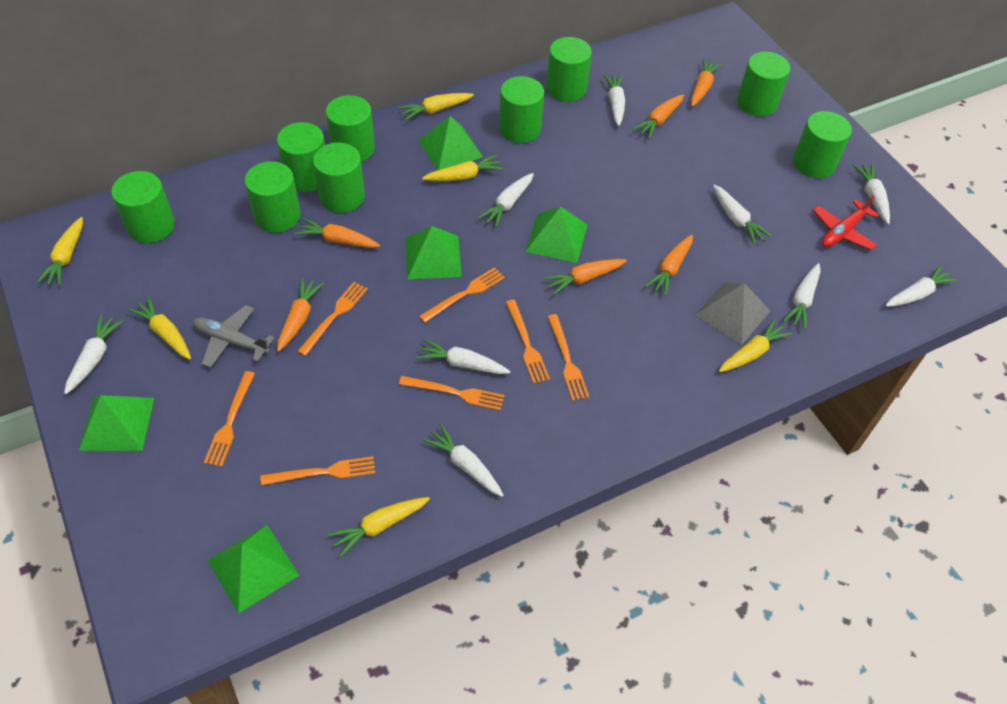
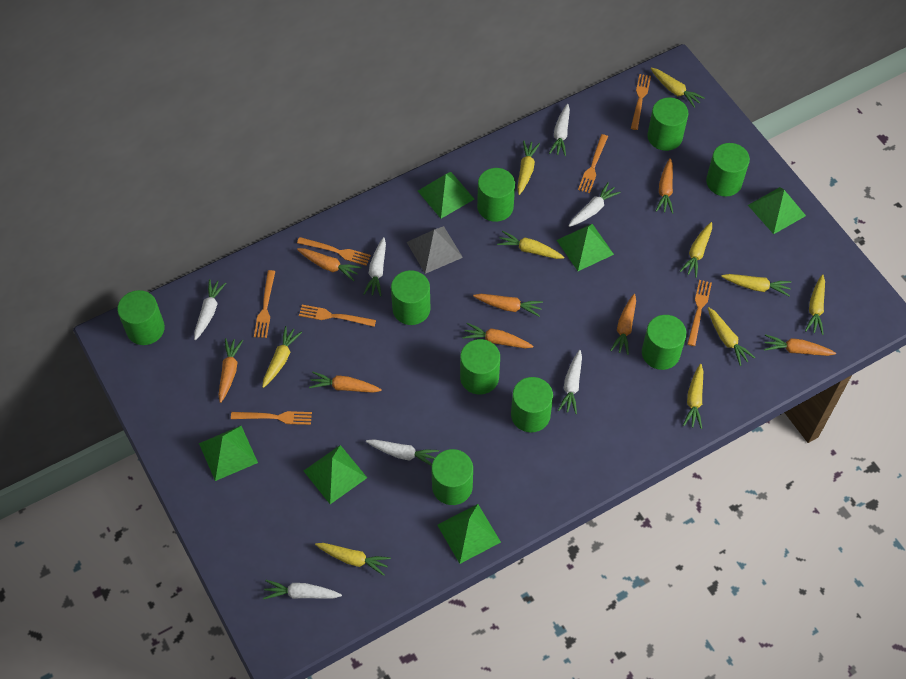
green pyramid: 5 -> 6
grey plane: 1 -> 0
orange carrot: 6 -> 8
red plane: 1 -> 0
white carrot: 9 -> 7
yellow carrot: 6 -> 10

